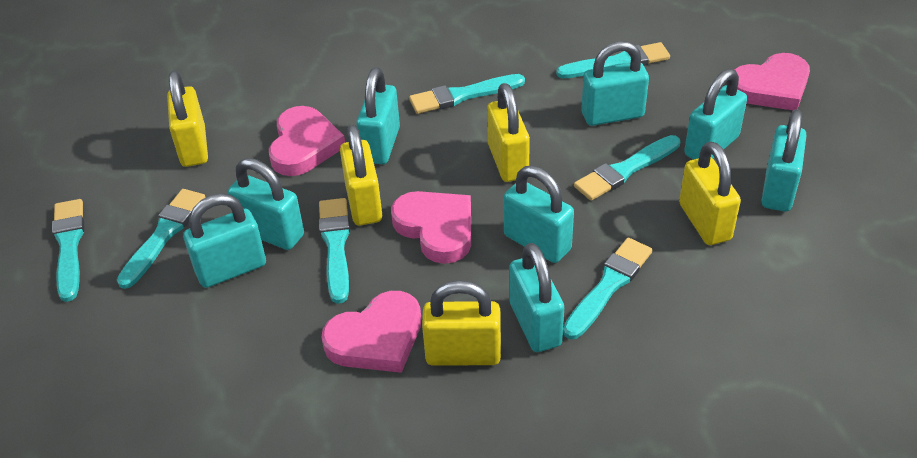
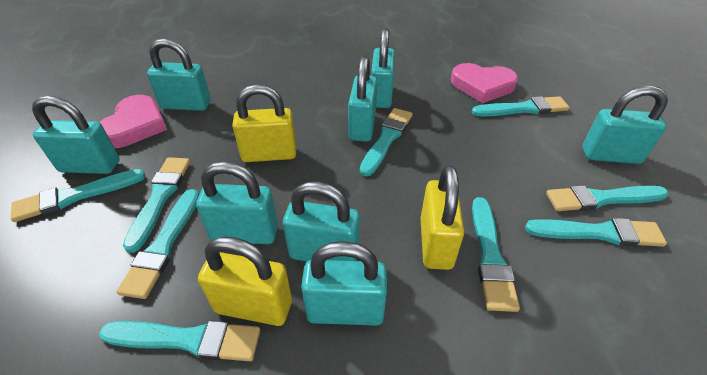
pink heart: 4 -> 2
turquoise brush: 7 -> 9
yellow padlock: 5 -> 3

